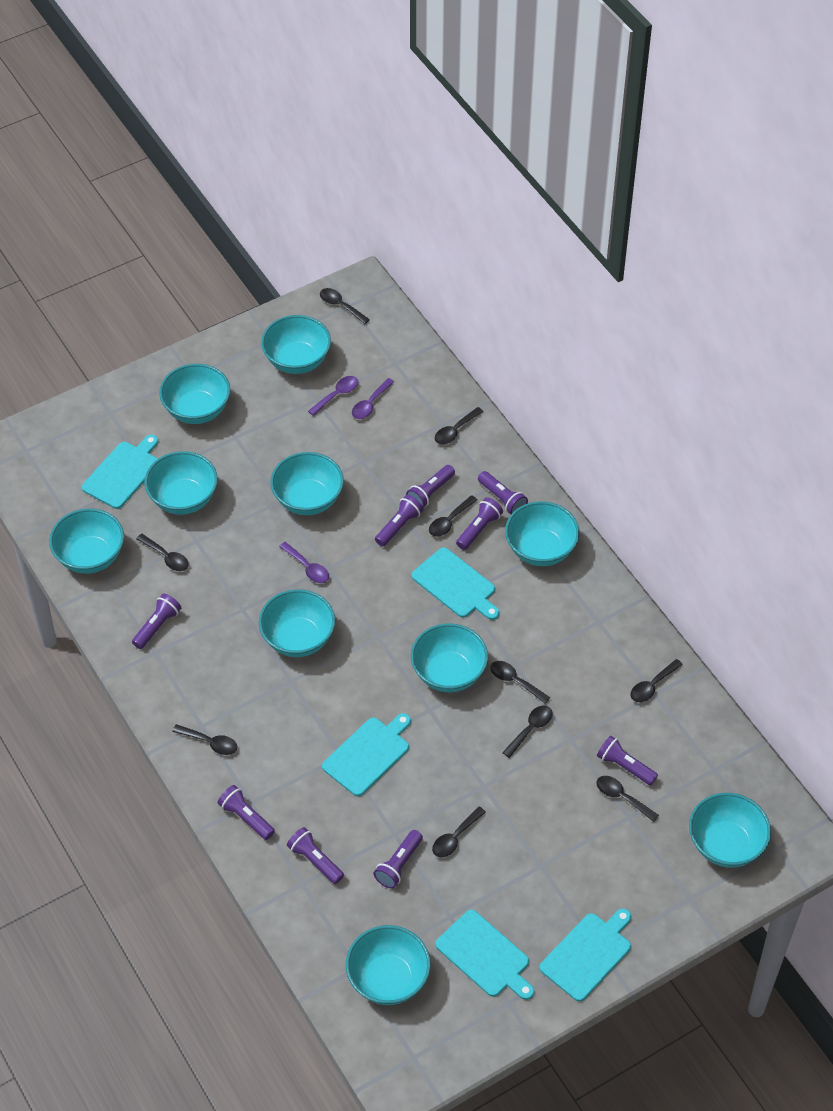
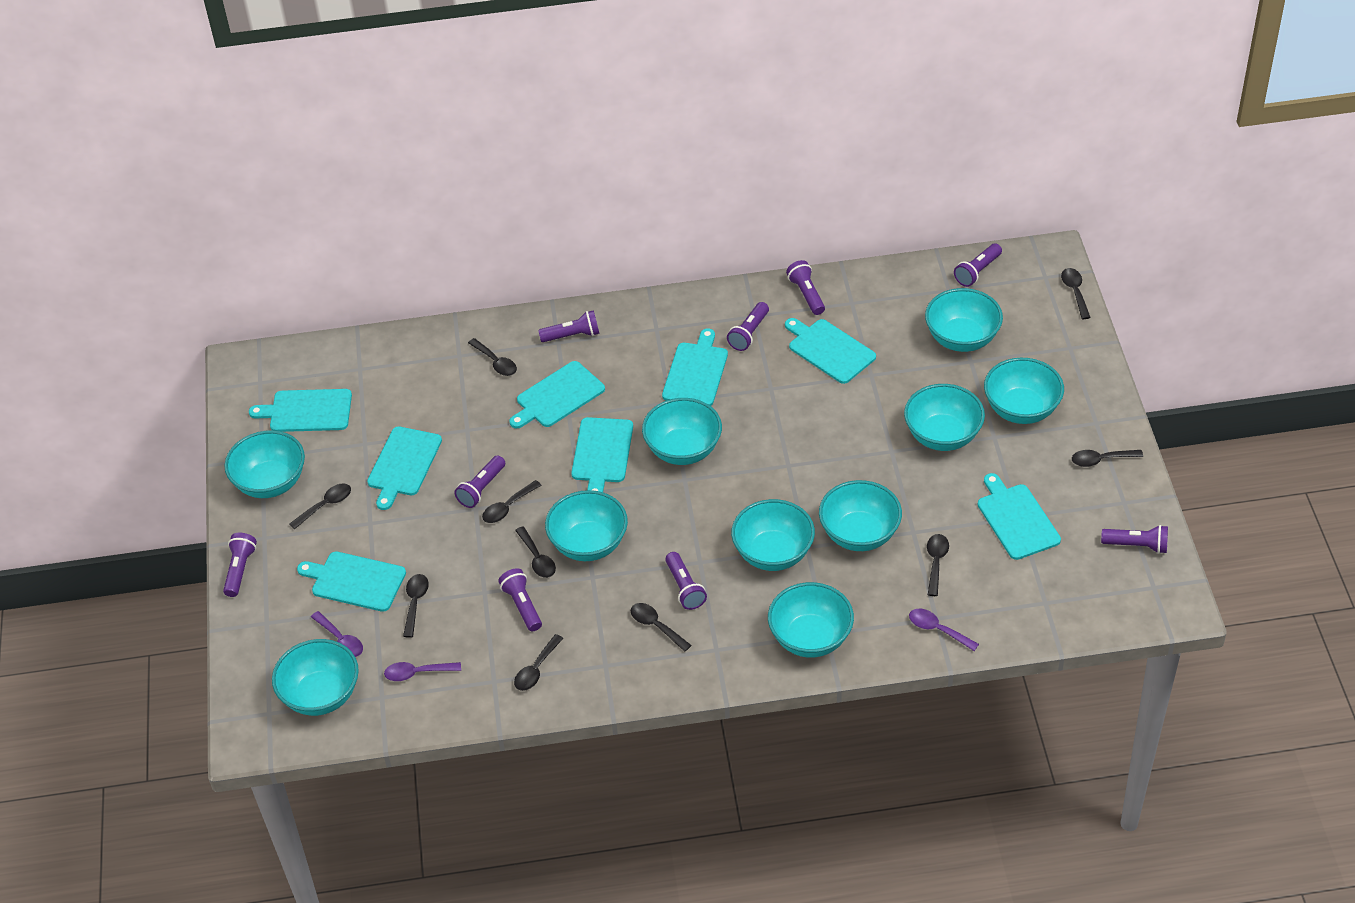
turquoise cutting board: 5 -> 8

